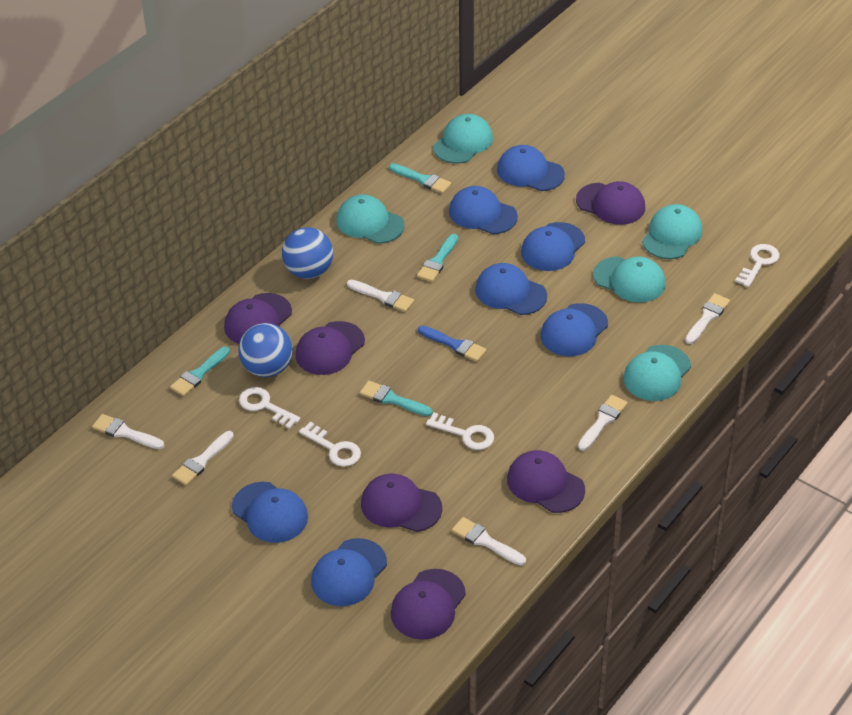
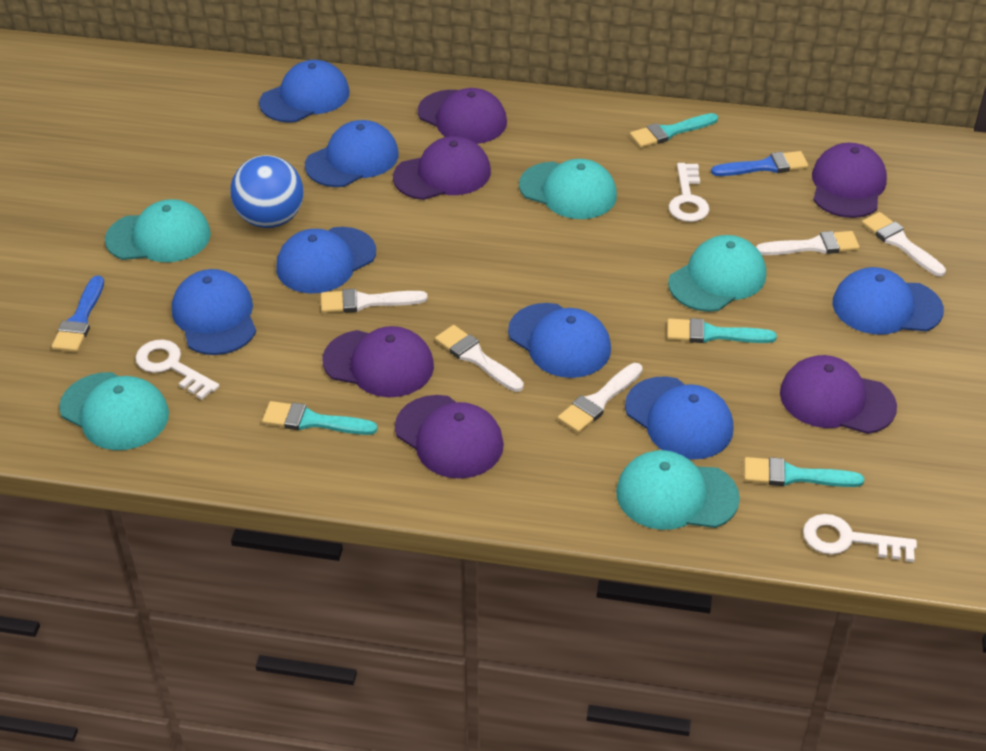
blue ball: 2 -> 1
blue brush: 1 -> 2
white brush: 6 -> 5
white key: 4 -> 3

